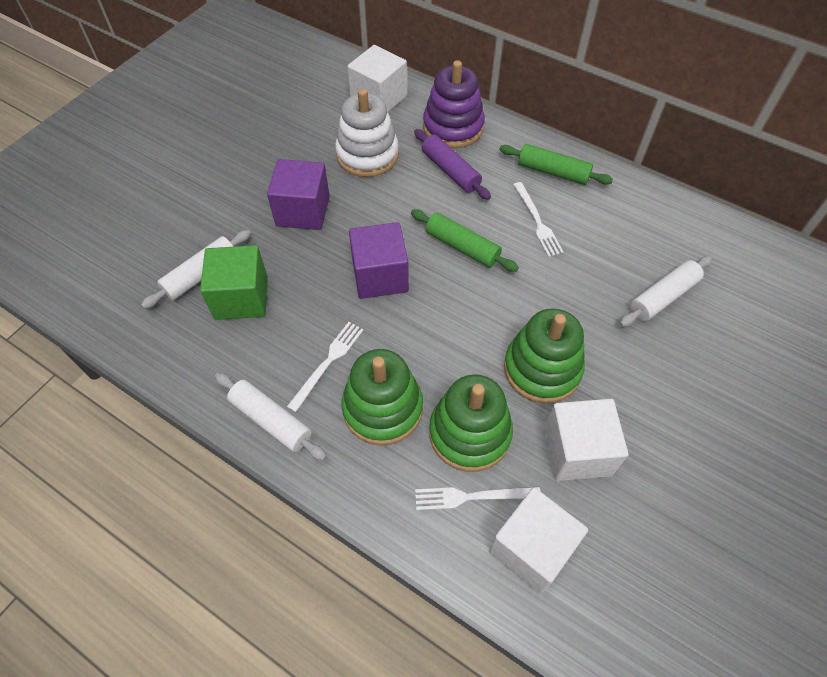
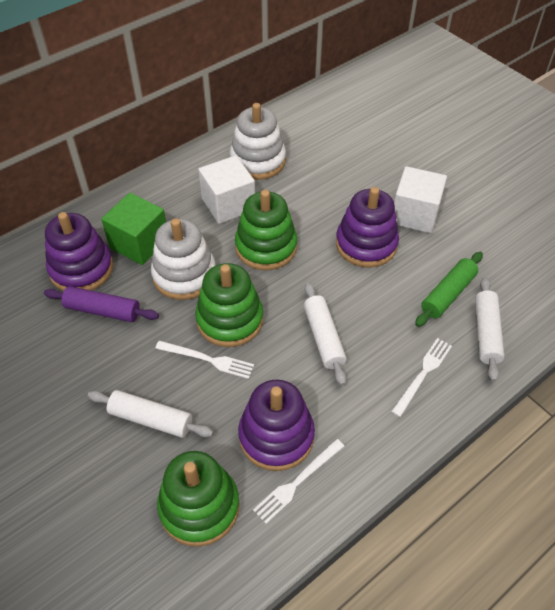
green rolling pin: 2 -> 1
purple cube: 2 -> 0
purple stacking toy: 1 -> 3
white cube: 3 -> 2
white stacking toy: 1 -> 2

